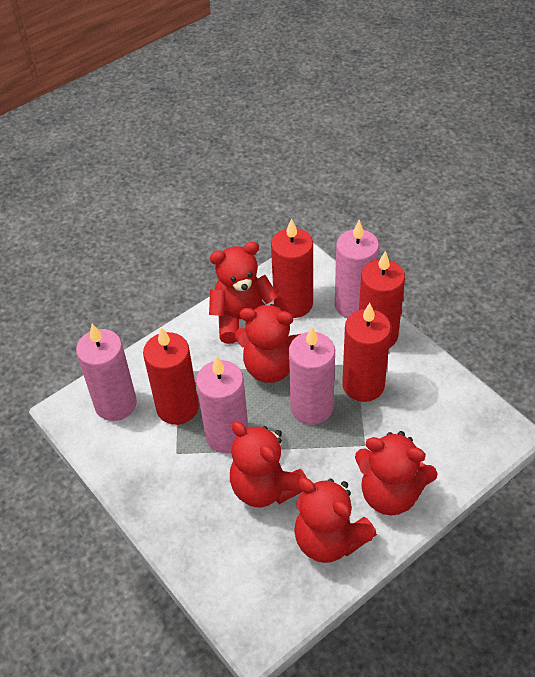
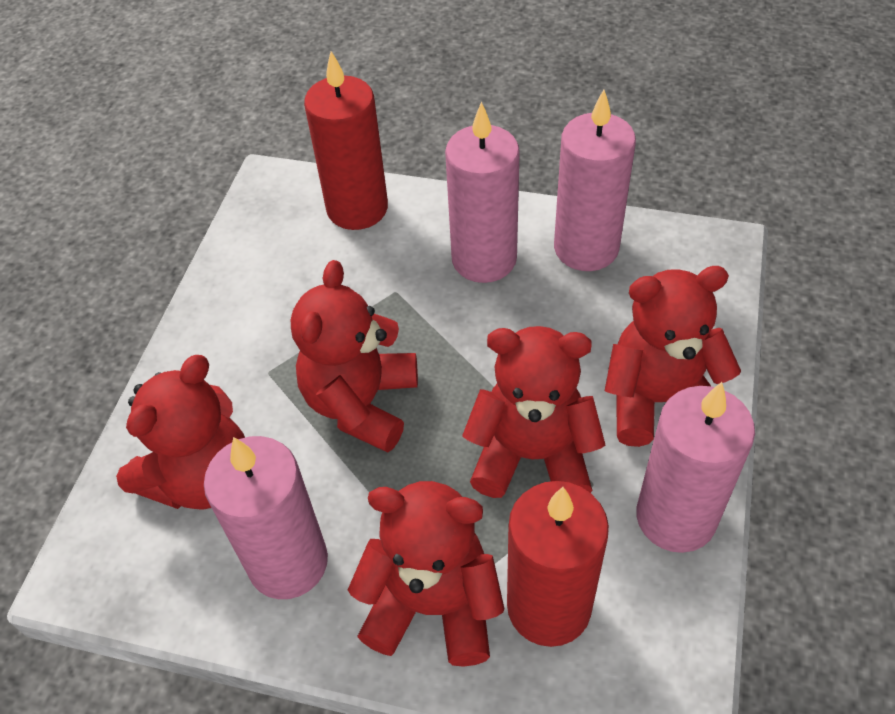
red candle: 4 -> 2

